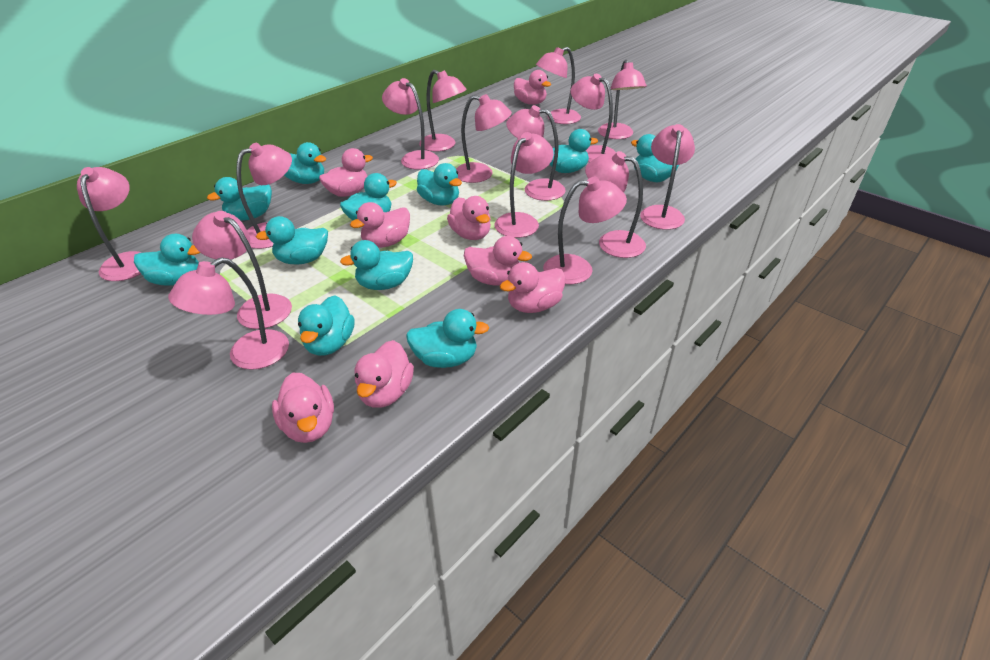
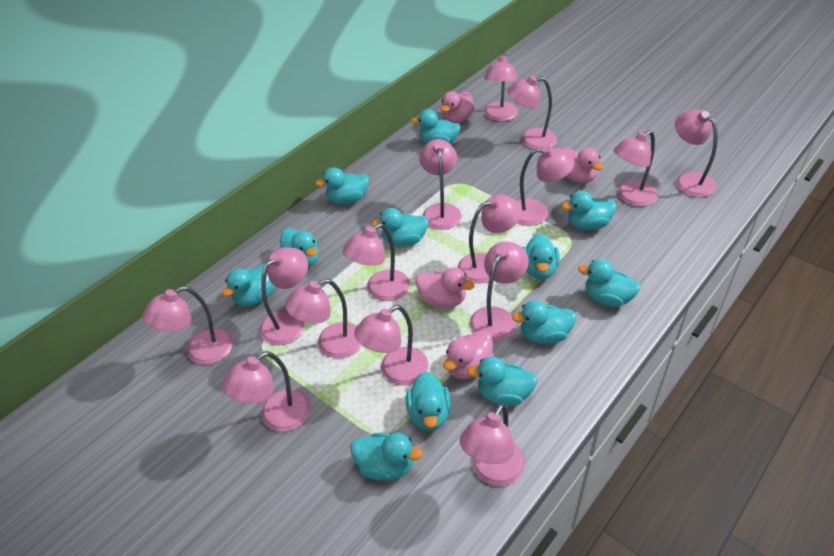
pink duck: 8 -> 4
turquoise duck: 11 -> 12

